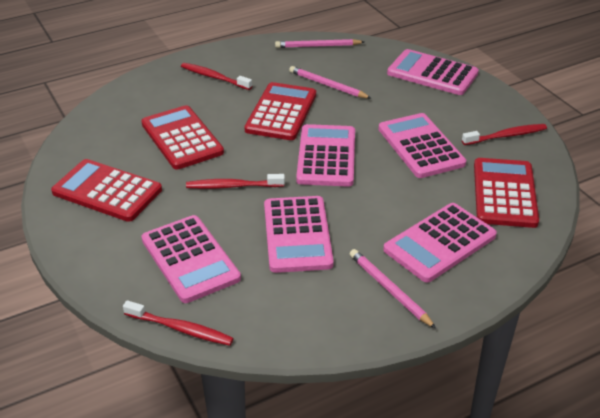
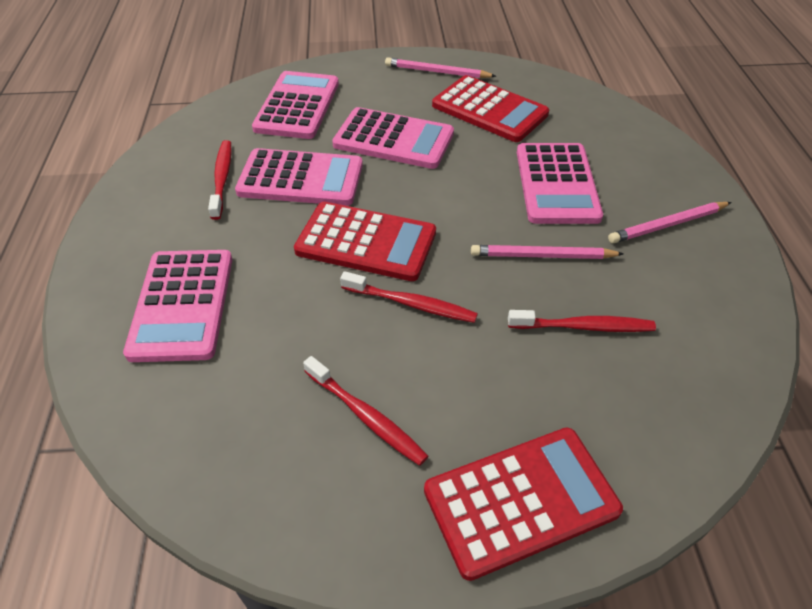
pink calculator: 6 -> 5
red calculator: 4 -> 3

